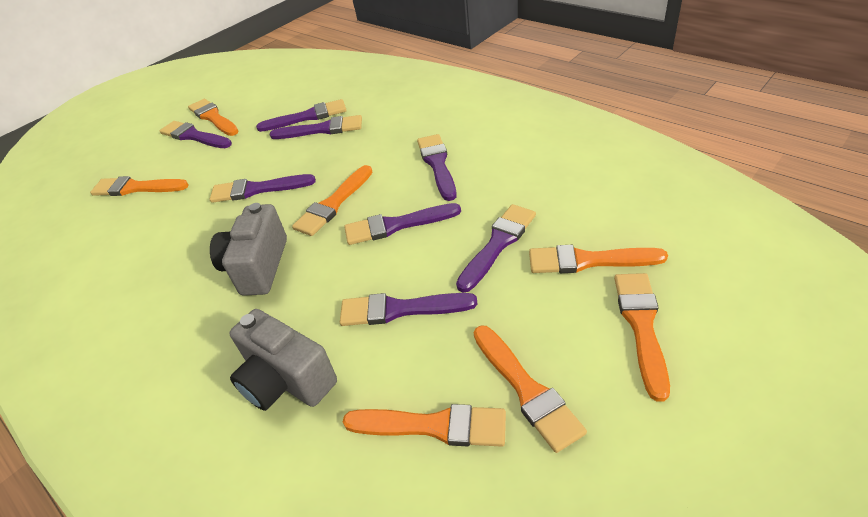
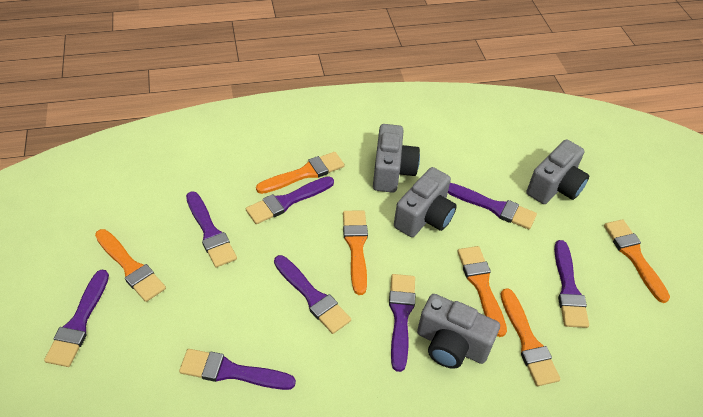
grey camera: 2 -> 4
orange brush: 7 -> 6

